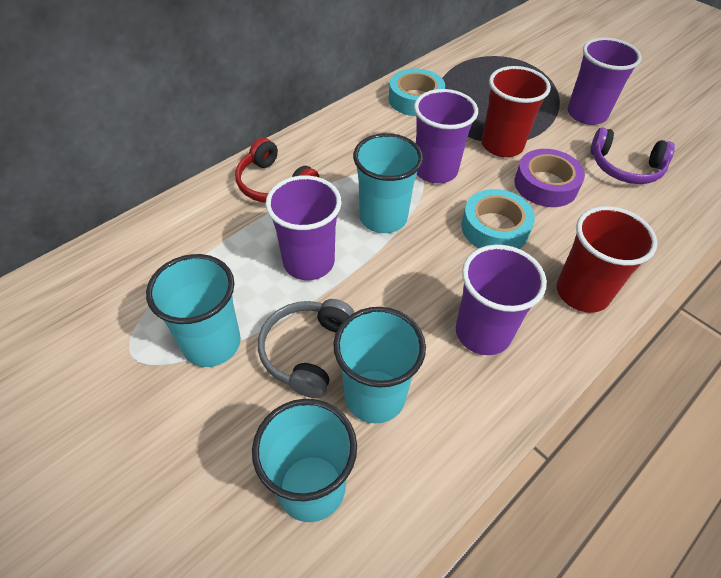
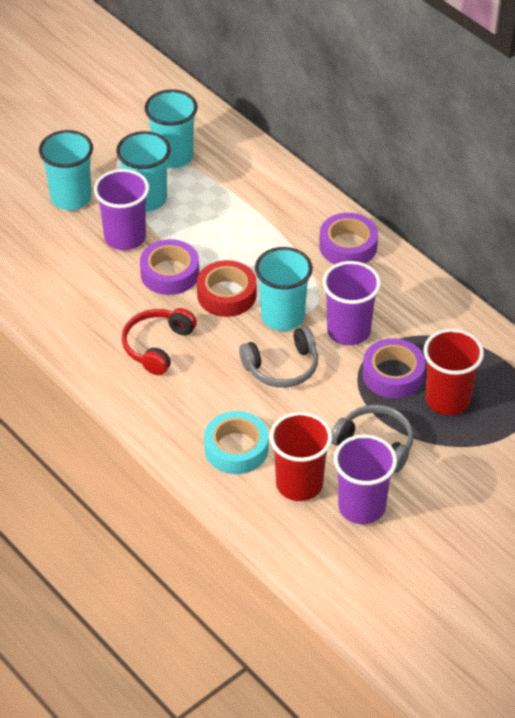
grey headphones: 1 -> 2
purple cup: 4 -> 3
purple headphones: 1 -> 0
purple tape: 1 -> 3
red tape: 0 -> 1
turquoise tape: 2 -> 1

